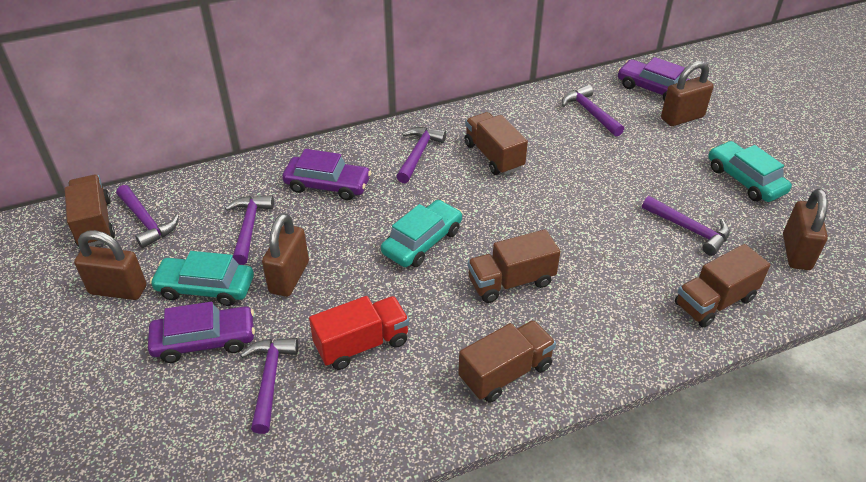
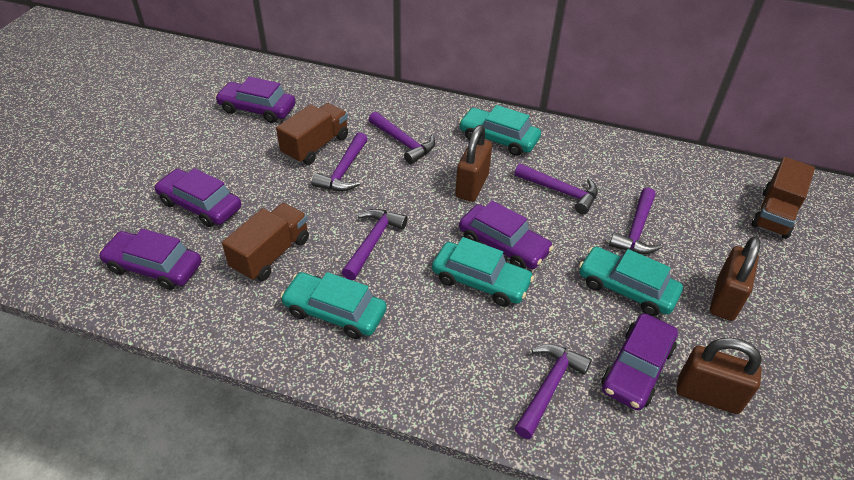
brown padlock: 4 -> 3
brown truck: 5 -> 3
purple car: 3 -> 5
red truck: 1 -> 0
turquoise car: 3 -> 4

